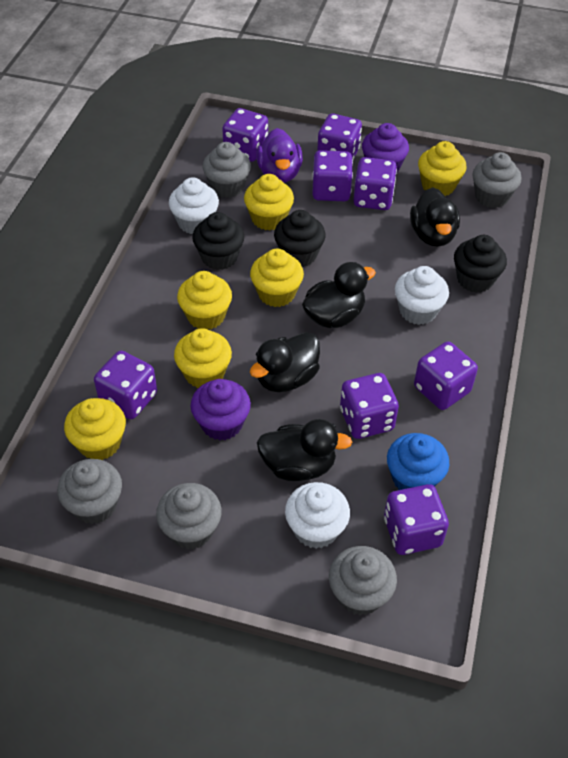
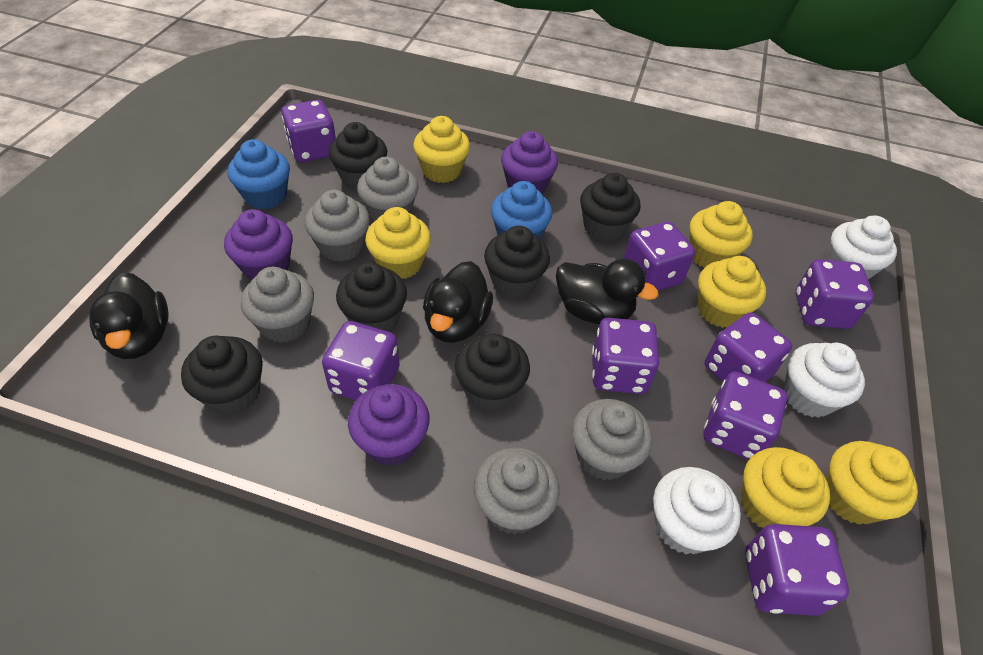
black cupcake: 3 -> 6
black duck: 4 -> 3
blue cupcake: 1 -> 2
purple cupcake: 2 -> 3
purple duck: 1 -> 0

